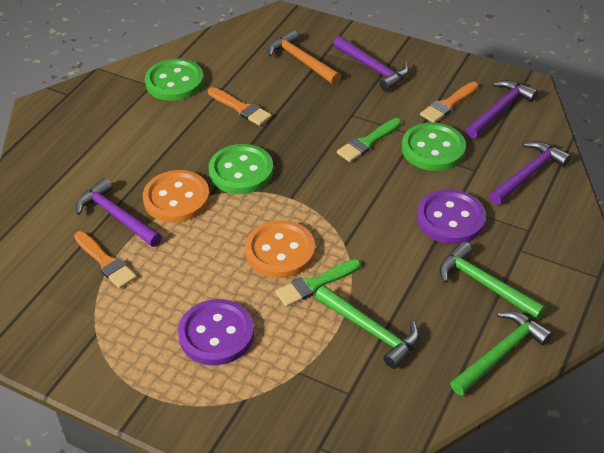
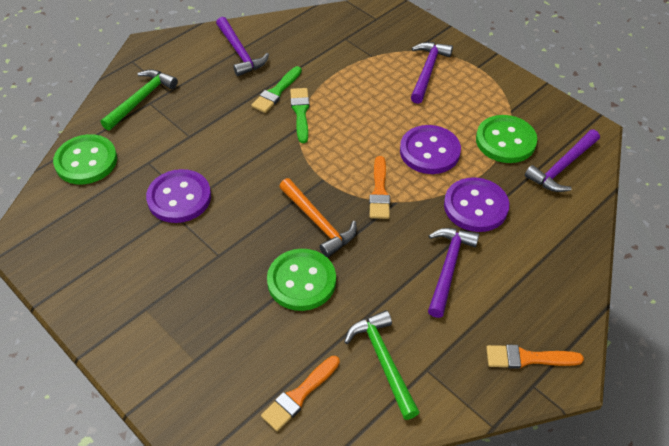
green hammer: 3 -> 2
orange button: 2 -> 0
purple button: 2 -> 3

